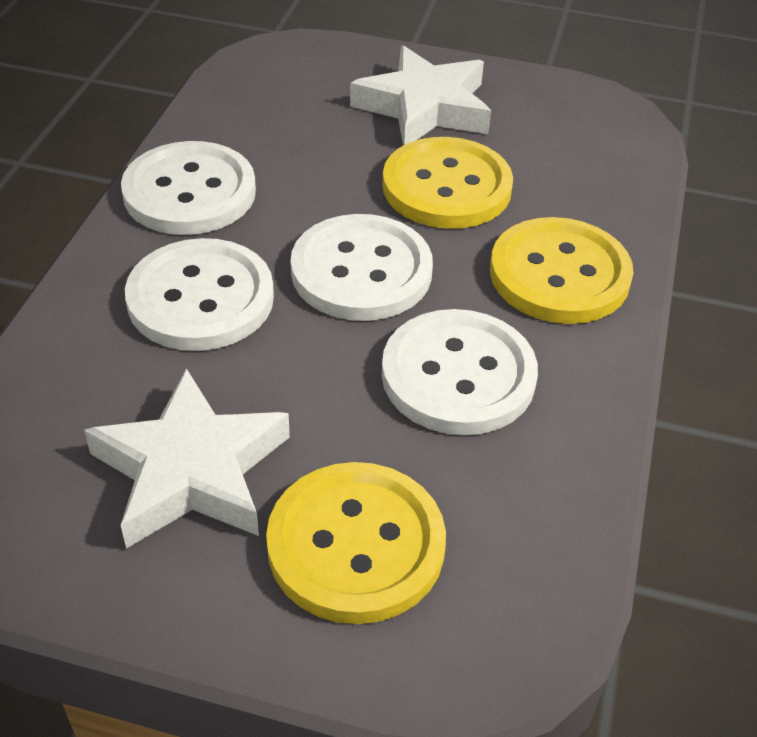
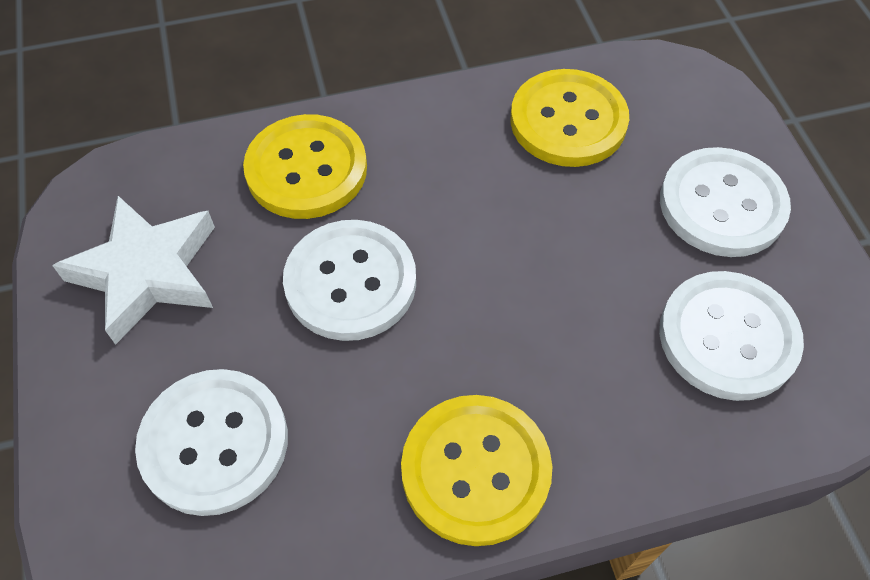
white star: 2 -> 1

